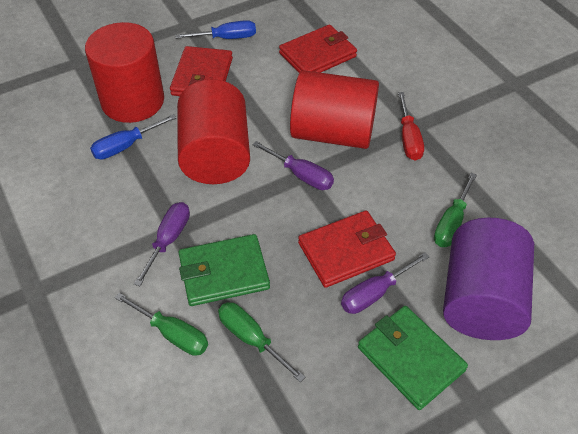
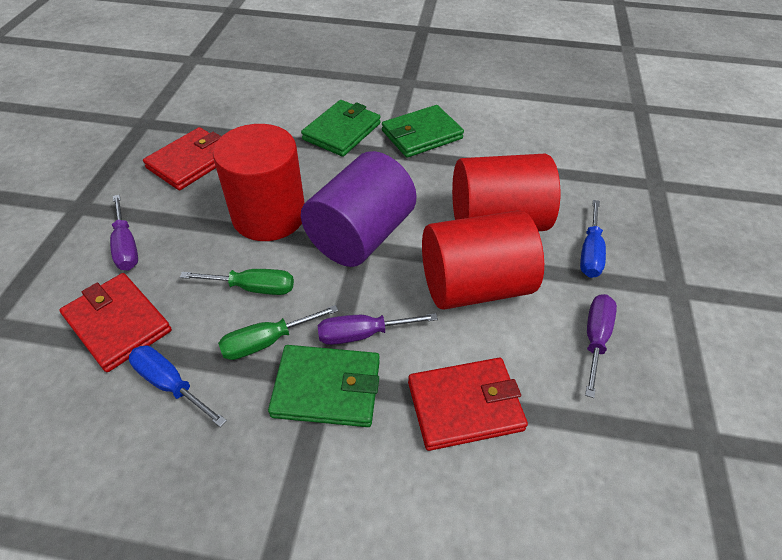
green screwdriver: 3 -> 2
green wallet: 2 -> 3
red screwdriver: 1 -> 0

